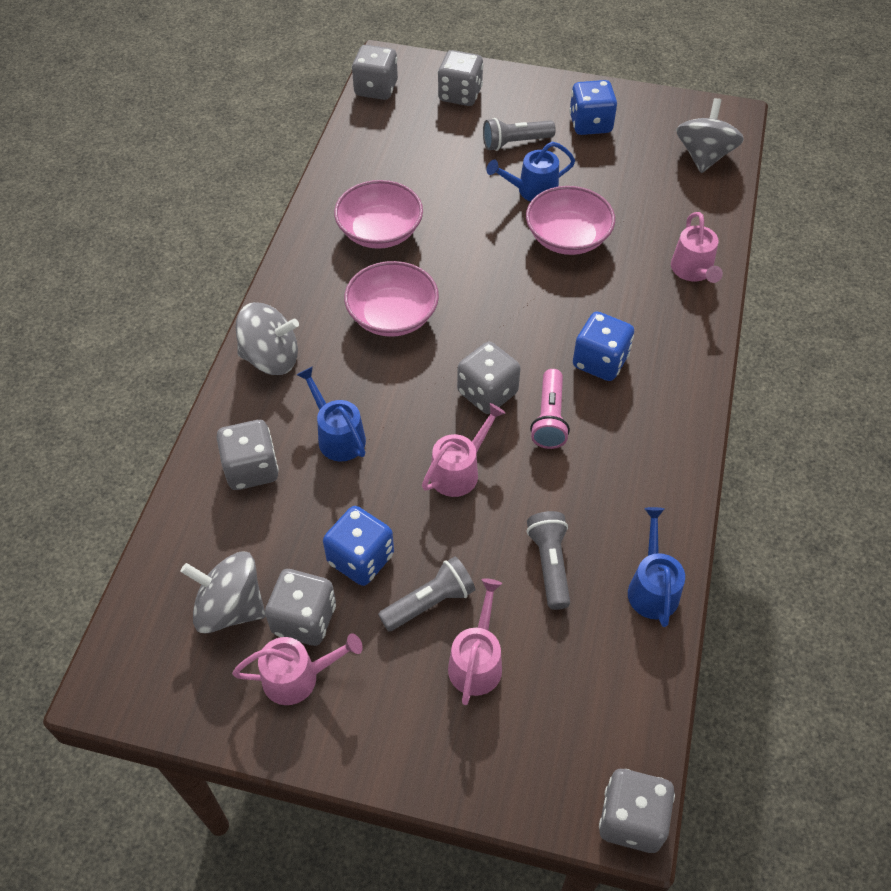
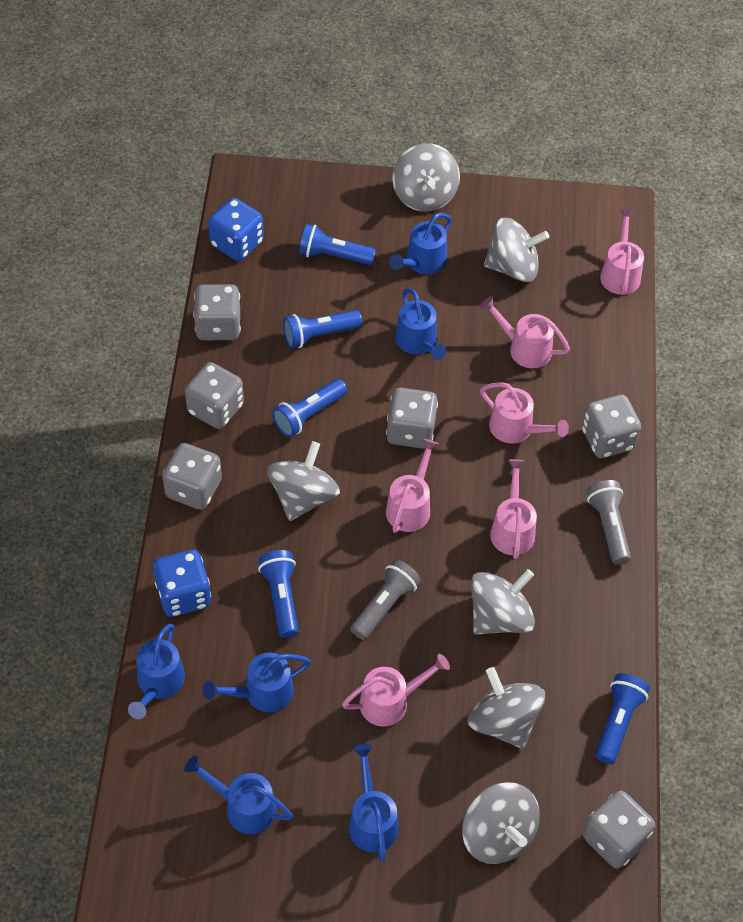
blue dice: 3 -> 2
blue flashlight: 0 -> 5
blue watering can: 3 -> 6
grey flashlight: 3 -> 2
grey spinning top: 3 -> 6
pink bowl: 3 -> 0
pink flashlight: 1 -> 0
pink watering can: 4 -> 6

